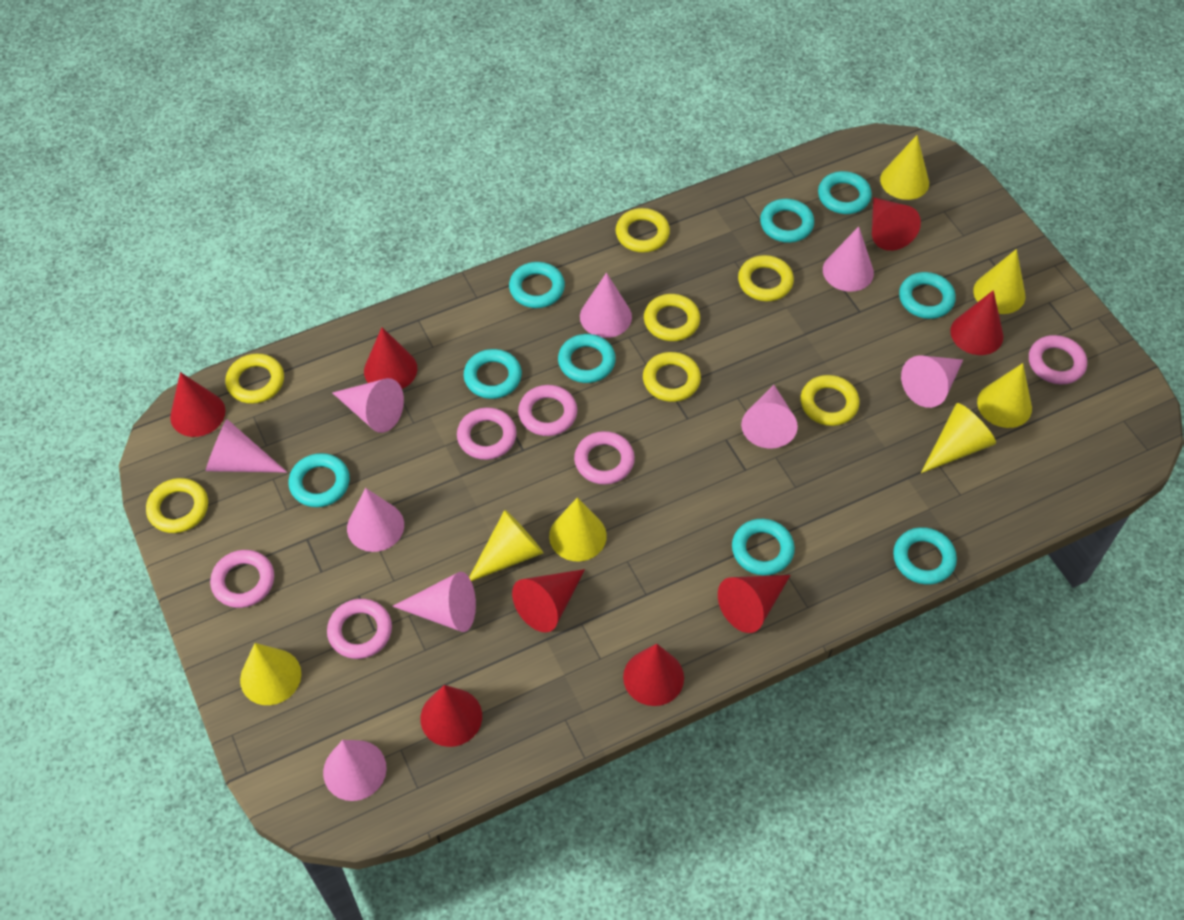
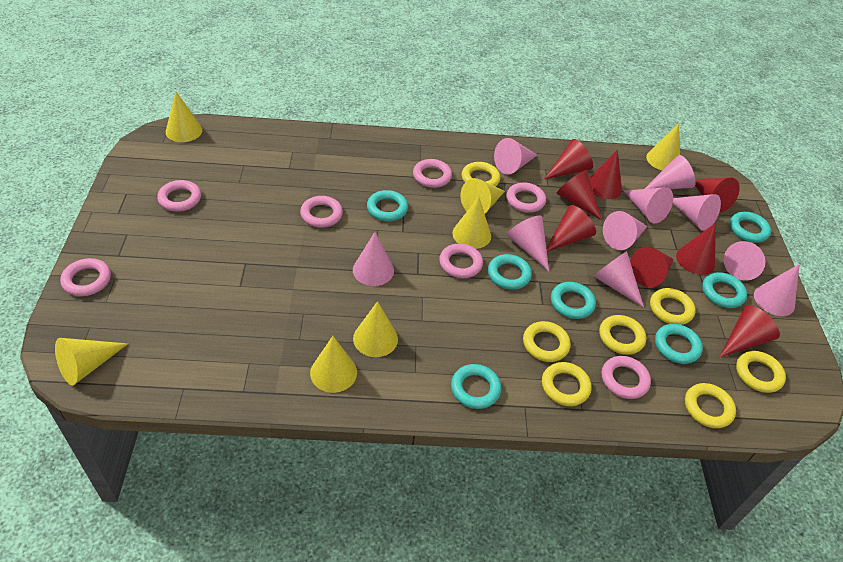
pink cone: 9 -> 10
pink ring: 6 -> 7
turquoise ring: 9 -> 7

